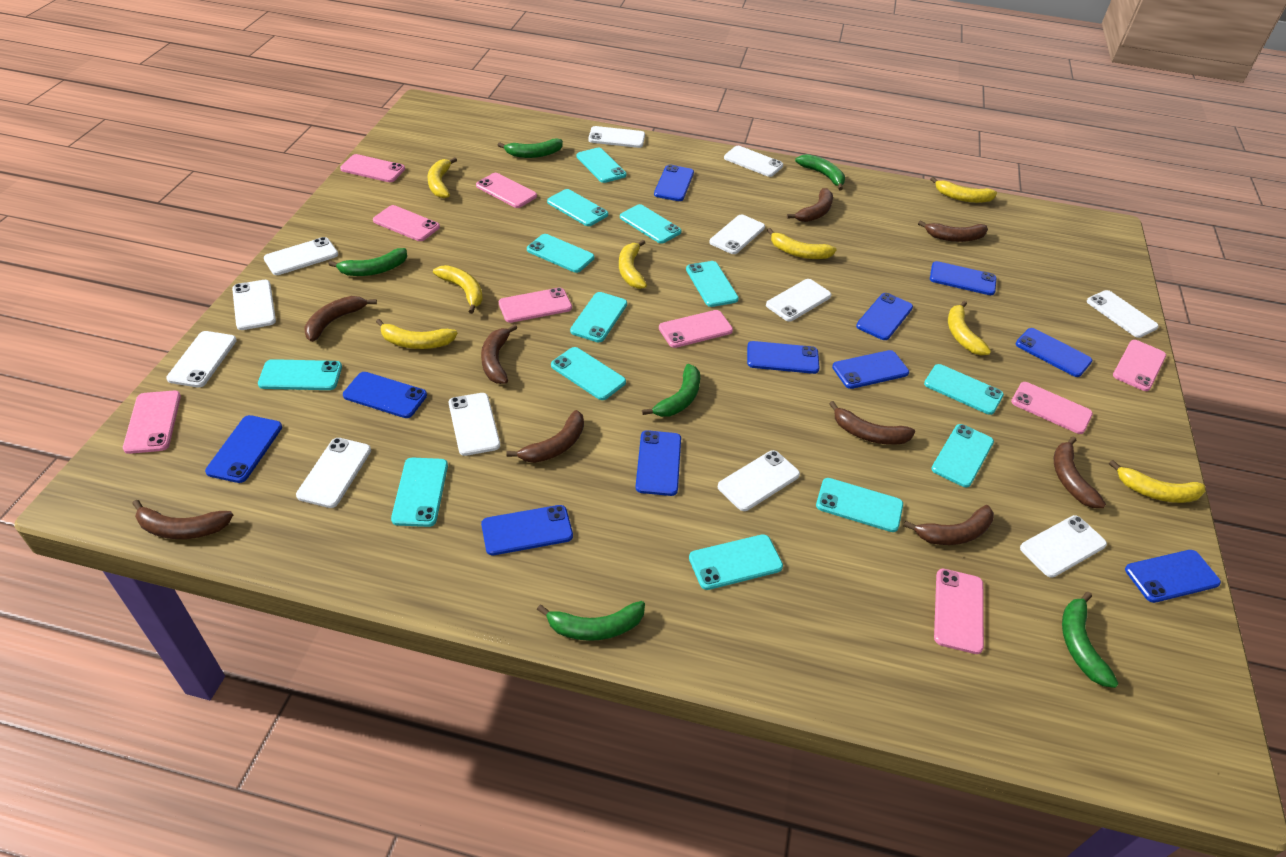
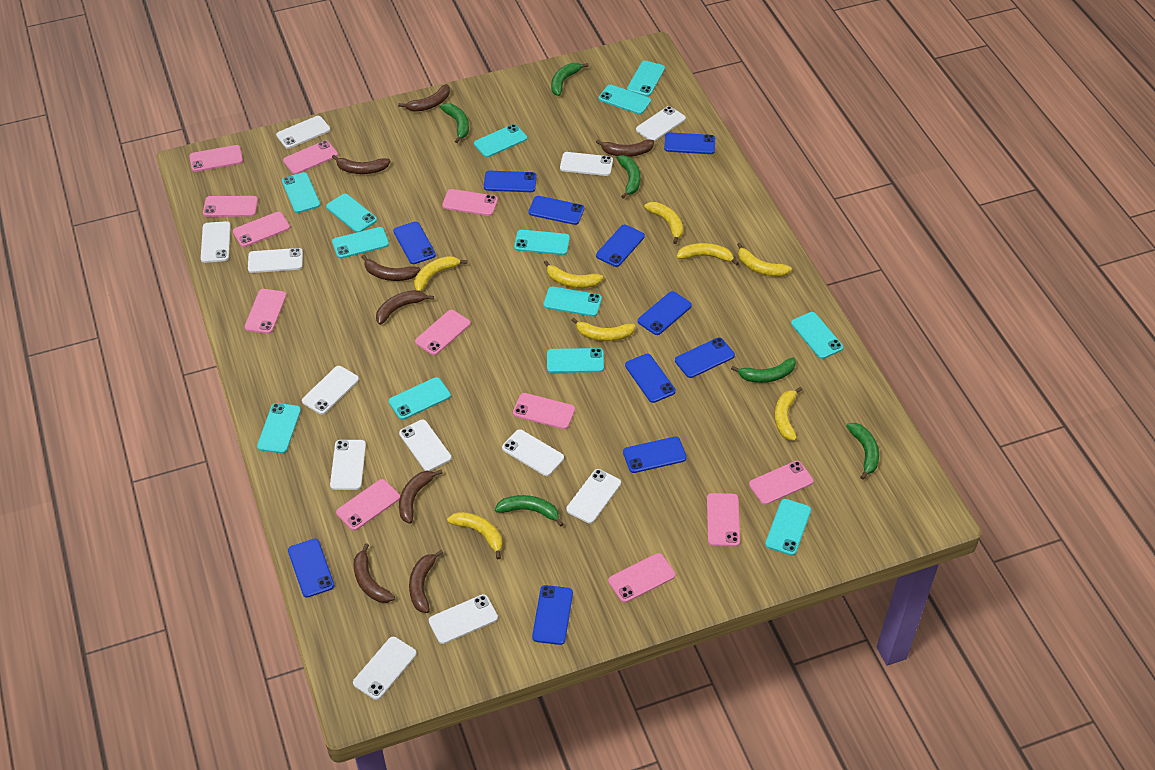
brown banana: 9 -> 8
pink phone: 9 -> 12

